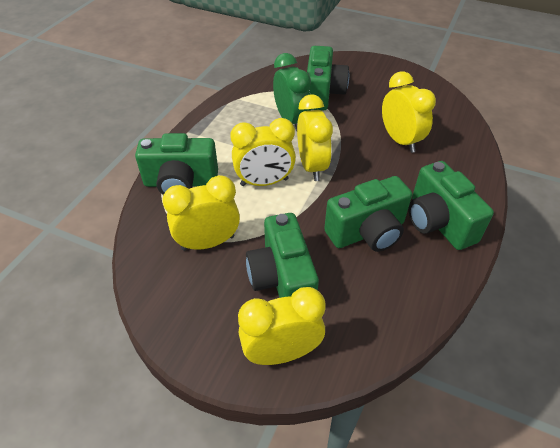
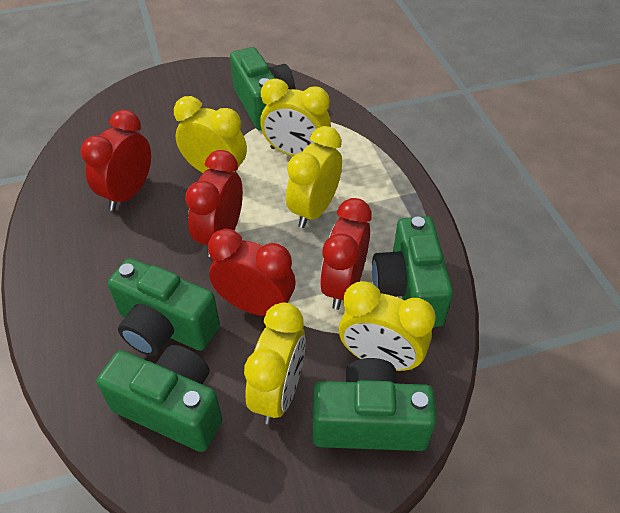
green clock: 1 -> 0
red clock: 0 -> 4

